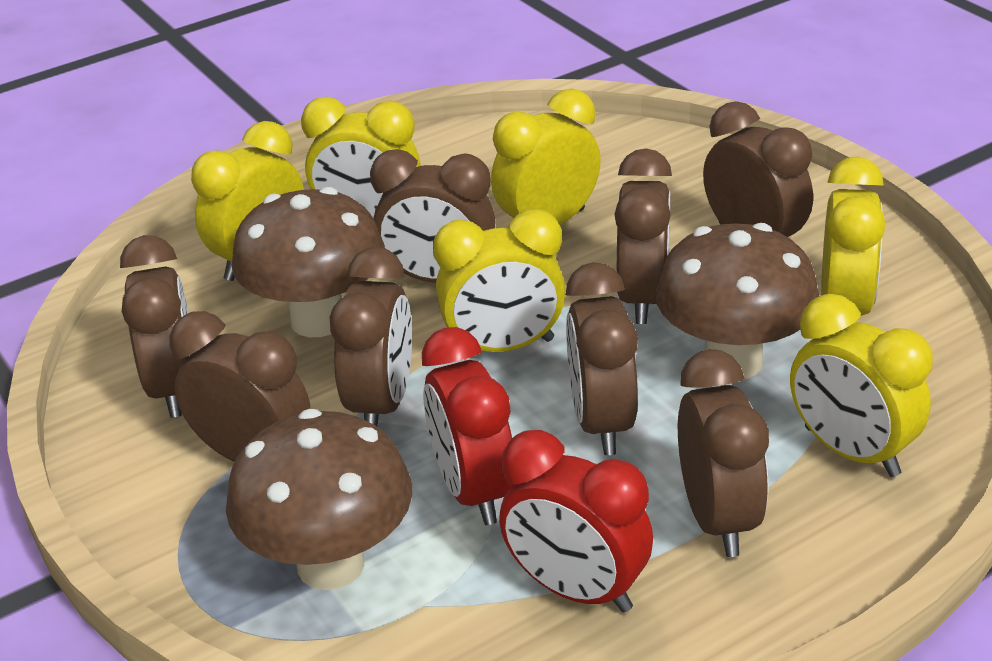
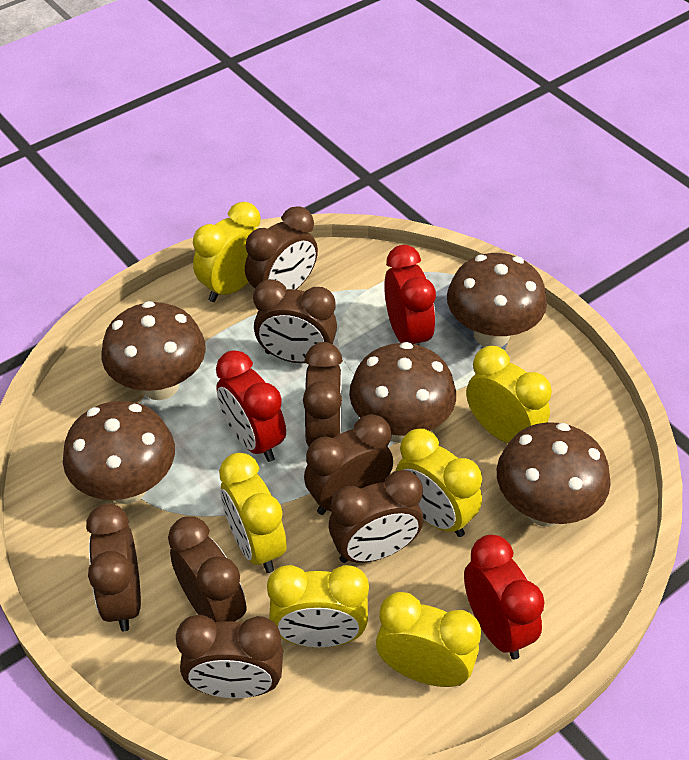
brown mushroom: 3 -> 5
red clock: 2 -> 3

